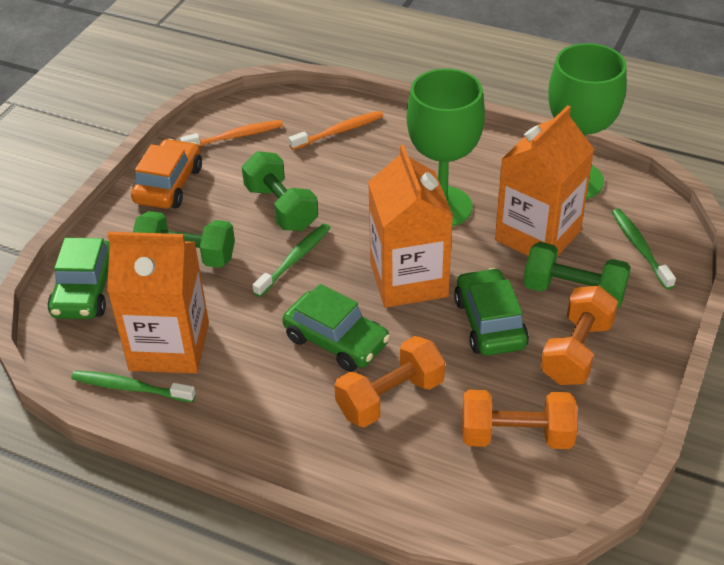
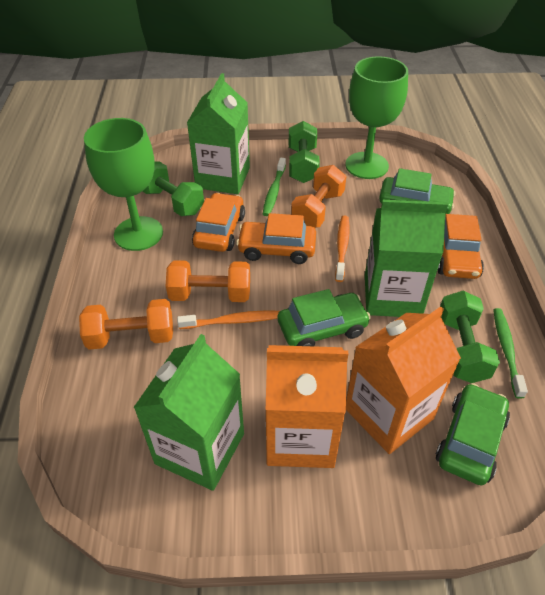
green carton: 0 -> 3
green toothbrush: 3 -> 2
orange car: 1 -> 3
orange carton: 3 -> 2

